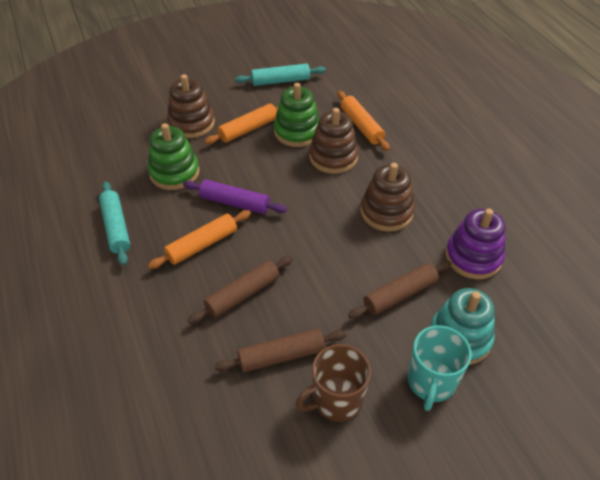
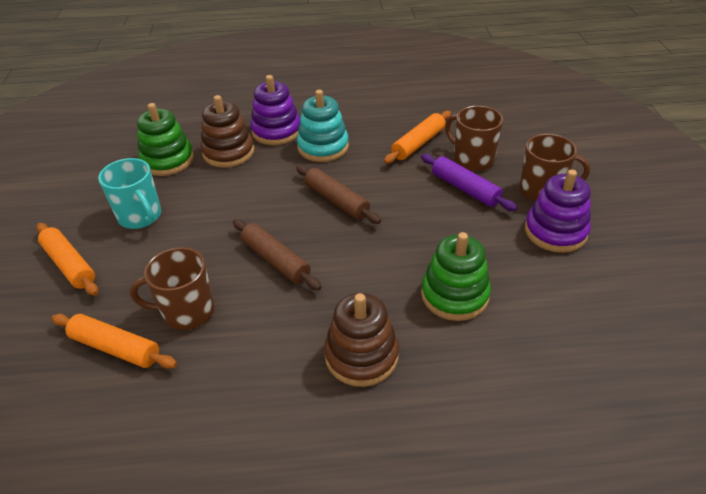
brown mug: 1 -> 3
brown rolling pin: 3 -> 2
brown stacking toy: 3 -> 2
purple stacking toy: 1 -> 2
turquoise rolling pin: 2 -> 0

